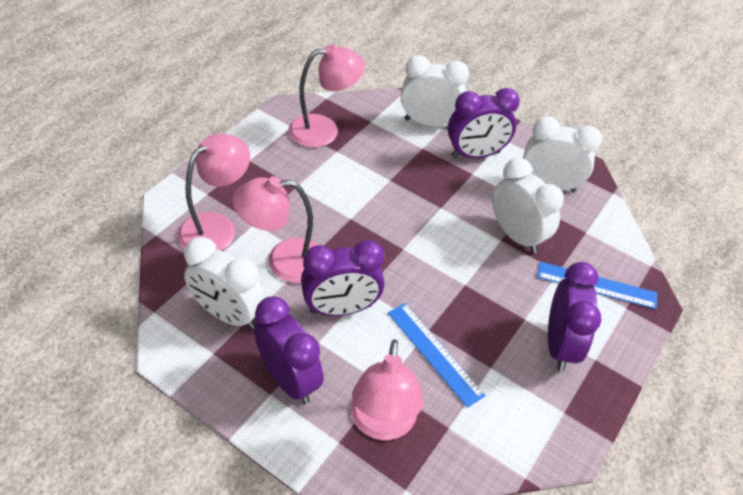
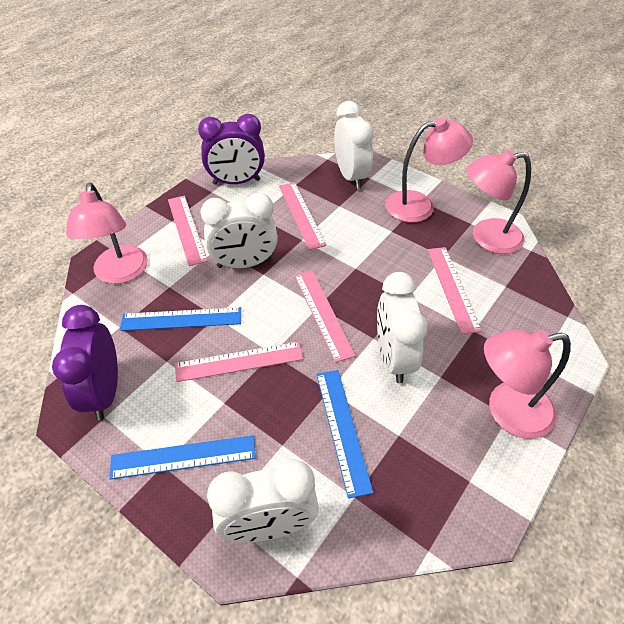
blue ruler: 2 -> 3
pink ruler: 0 -> 5
purple clock: 4 -> 2

